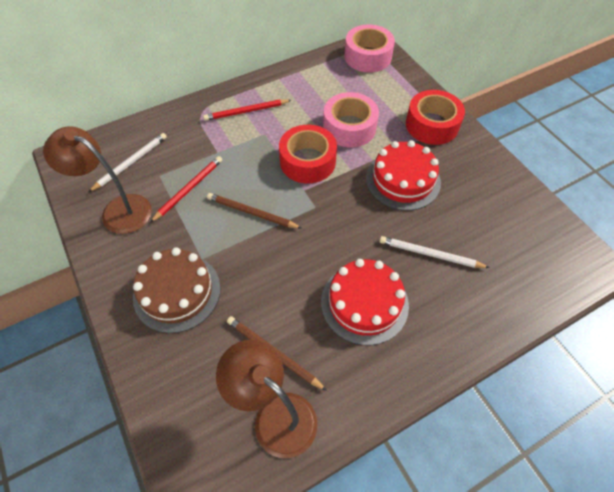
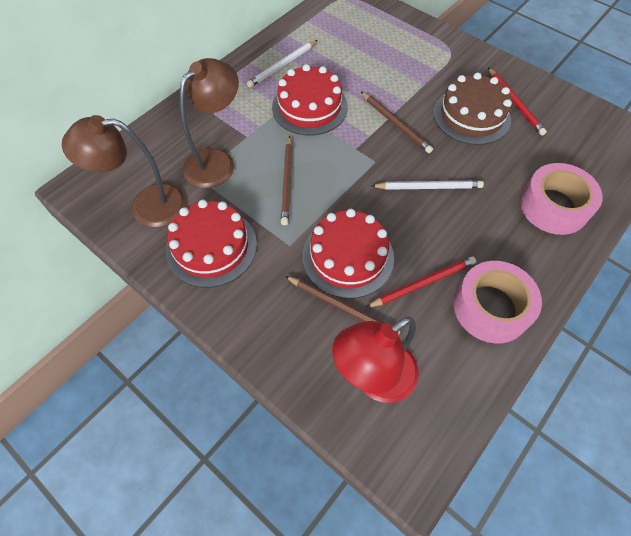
brown pencil: 2 -> 3
red cake: 2 -> 3
red lamp: 0 -> 1
red tape: 2 -> 0

